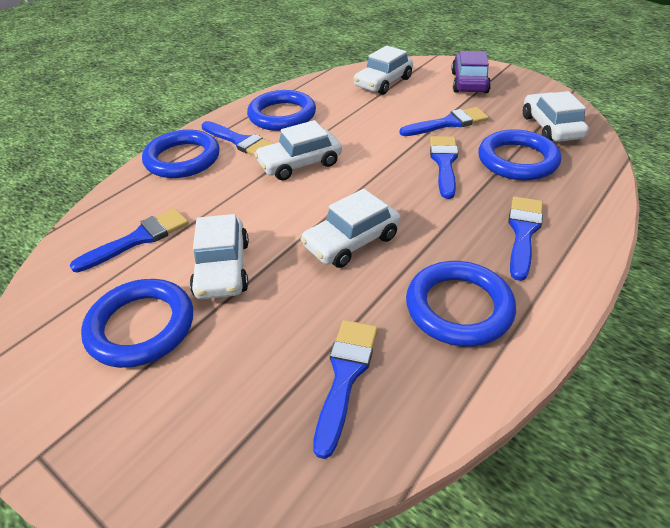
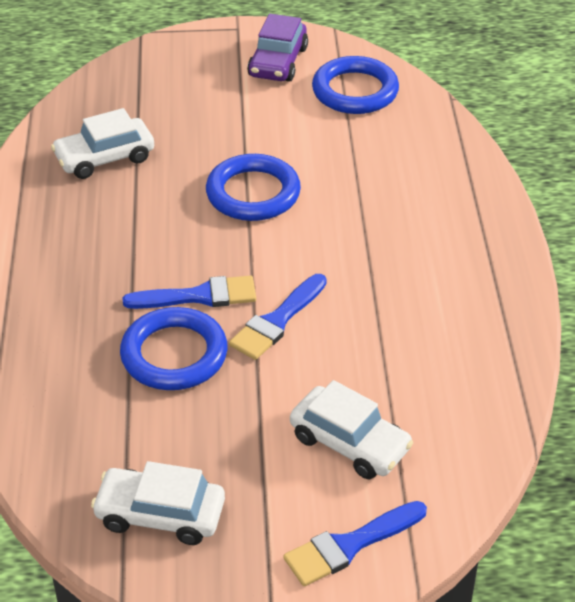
blue brush: 6 -> 3
blue ring: 5 -> 3
white car: 5 -> 3

